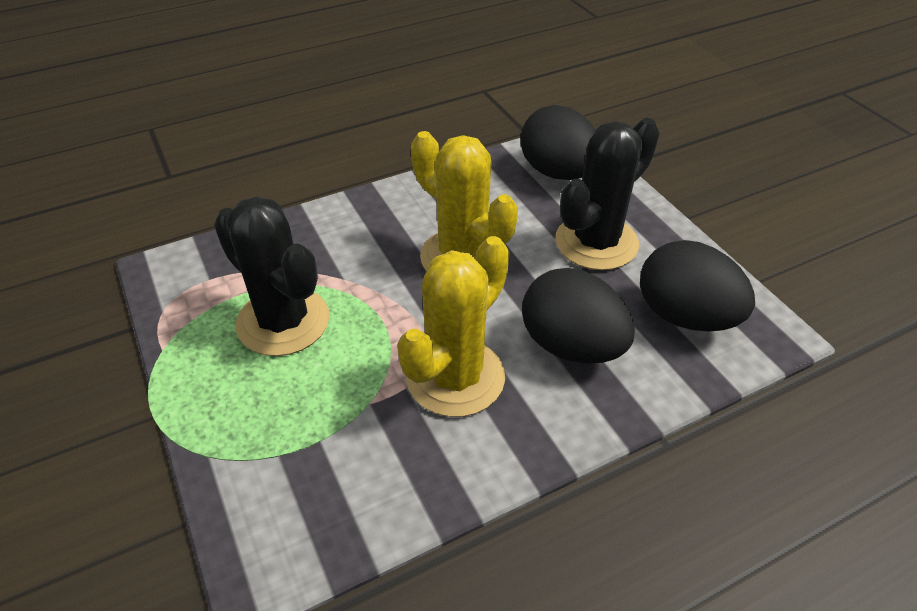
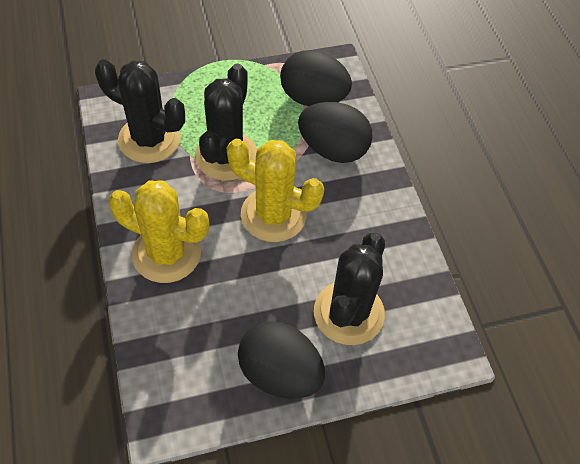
black cactus: 2 -> 3

